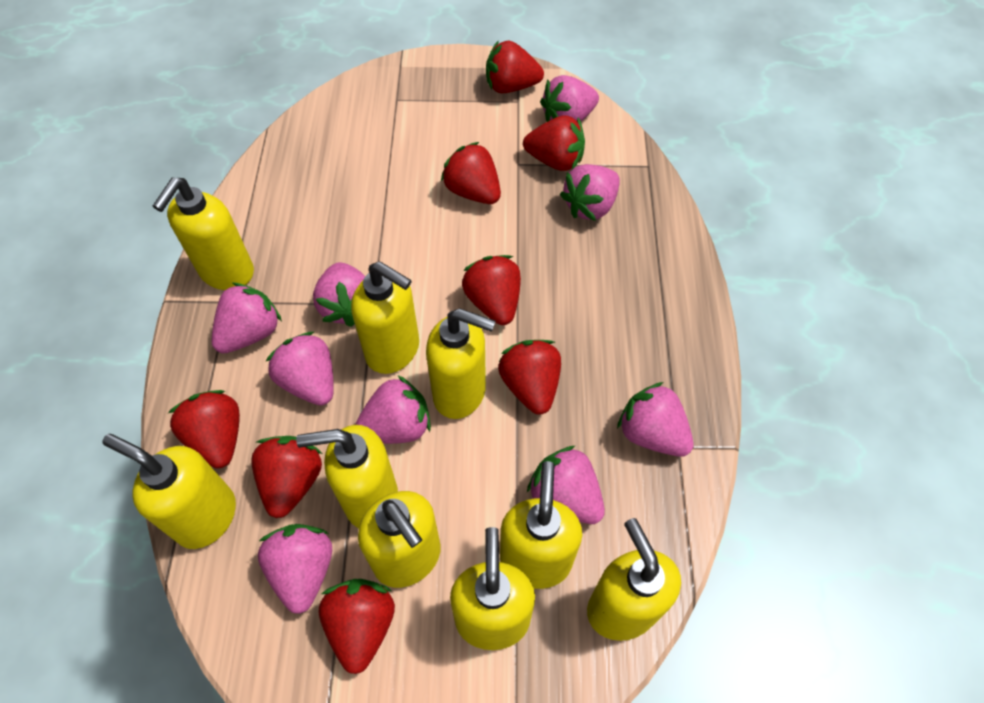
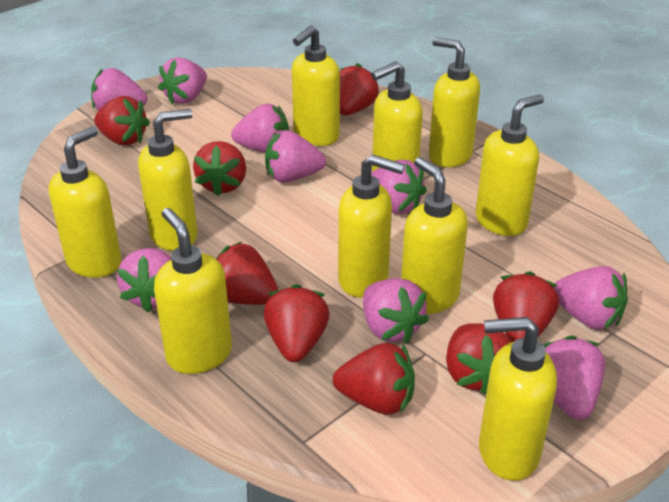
yellow soap dispenser: 9 -> 10

